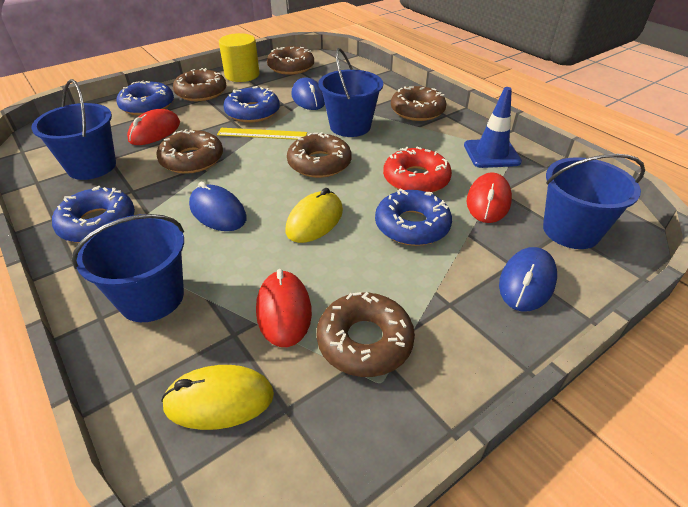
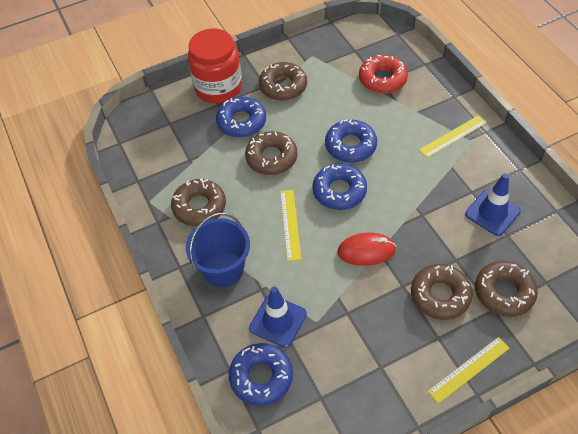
blue bucket: 4 -> 1
blue mouse: 3 -> 0
blue traffic cone: 1 -> 2
brown donut: 6 -> 5
red jar: 0 -> 1
red mouse: 3 -> 1
yellow cylinder: 1 -> 0
yellow mouse: 2 -> 0
yellow ruler: 1 -> 3

